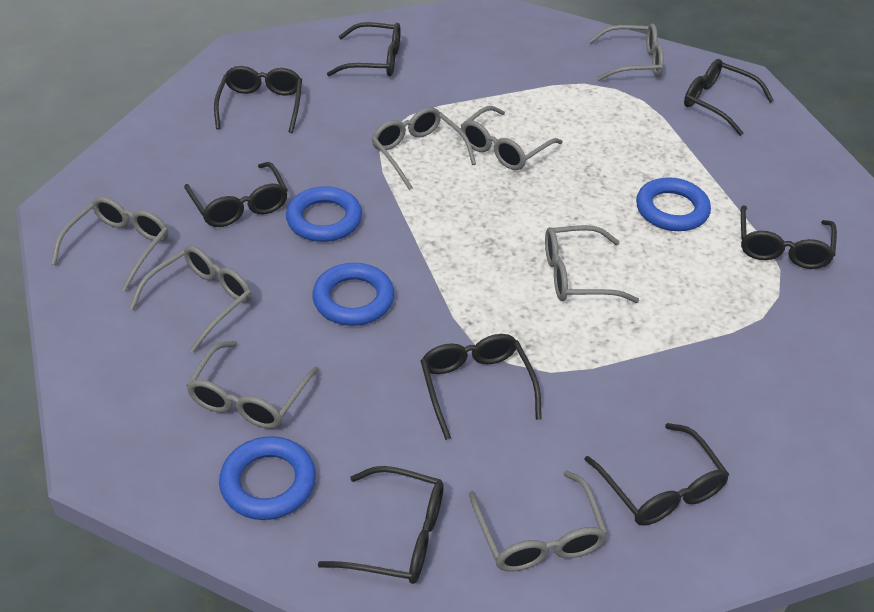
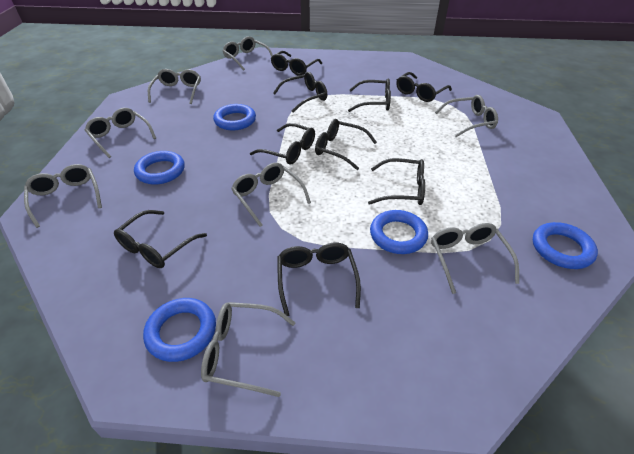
black glasses: 8 -> 9
blue ring: 4 -> 5

